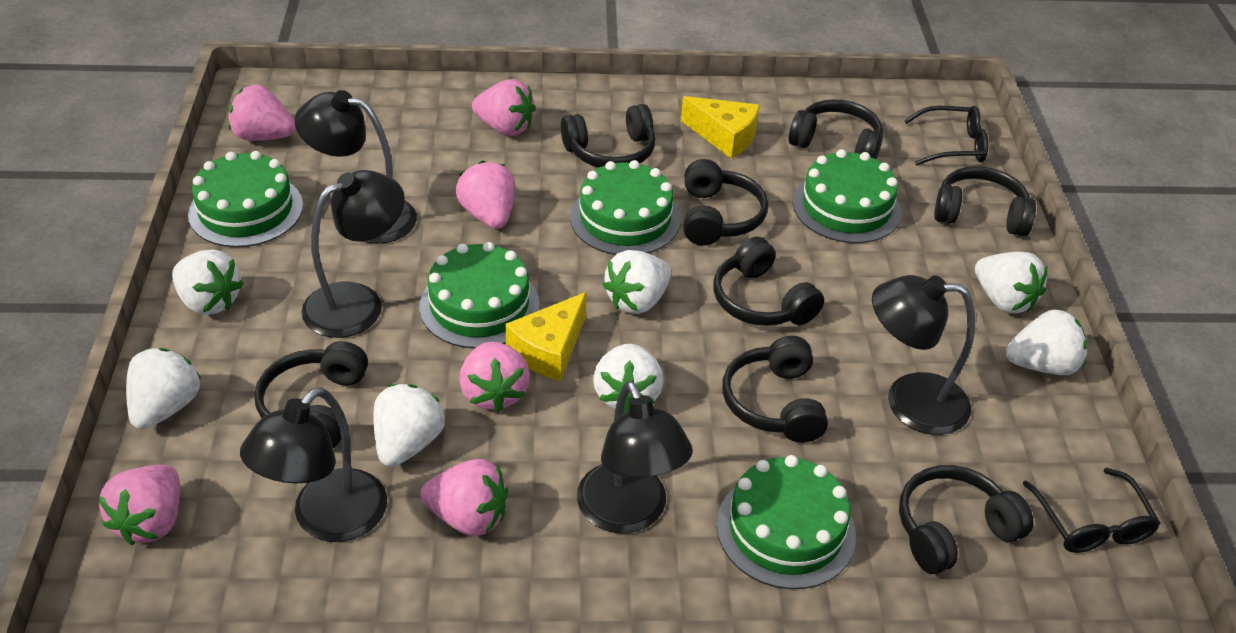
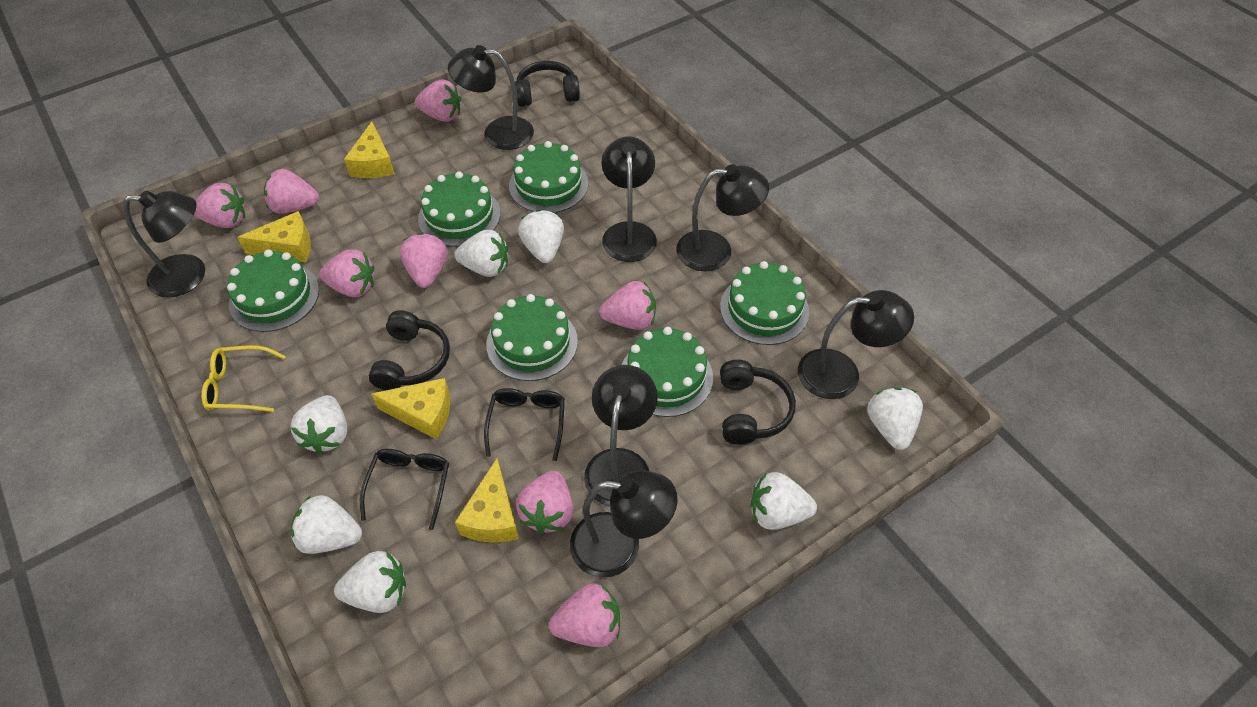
black headphones: 8 -> 3
black lamp: 5 -> 7
green cake: 5 -> 6
pink strawberry: 6 -> 8
yellow cheese: 2 -> 4
yellow glasses: 0 -> 1

